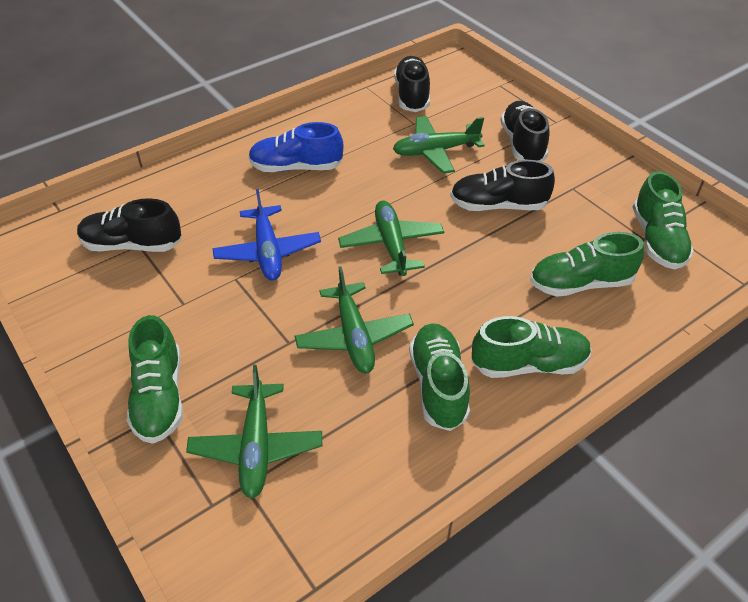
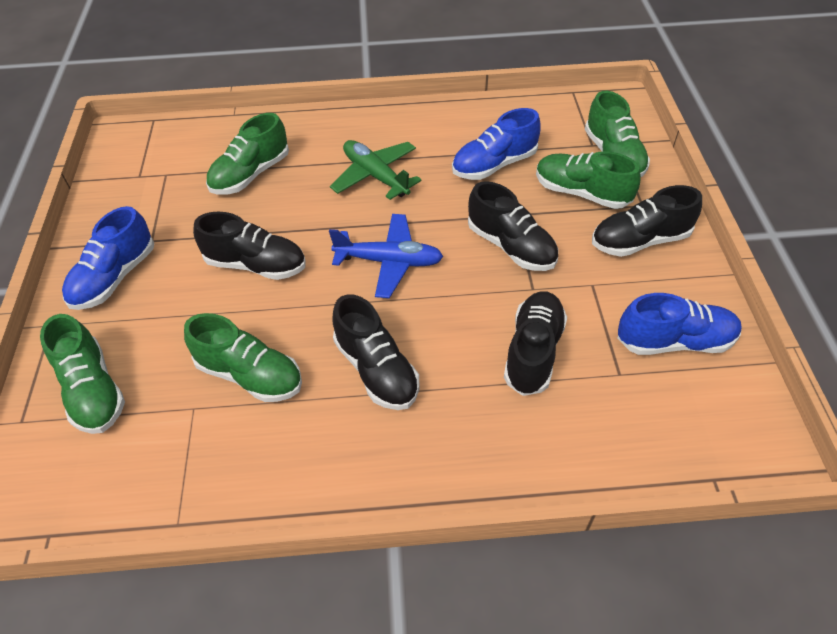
black shoe: 4 -> 5
blue shoe: 1 -> 3
green plane: 4 -> 1

